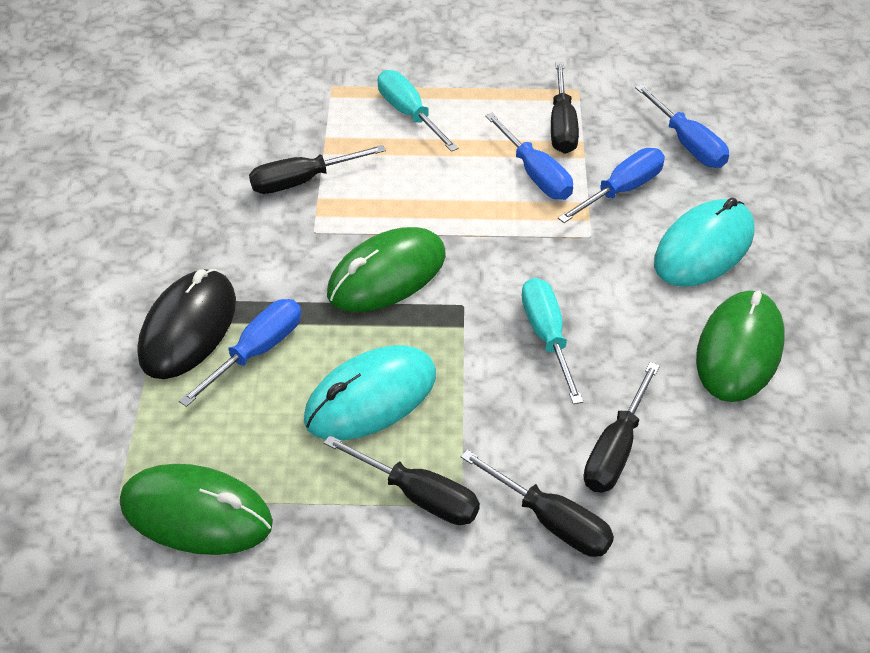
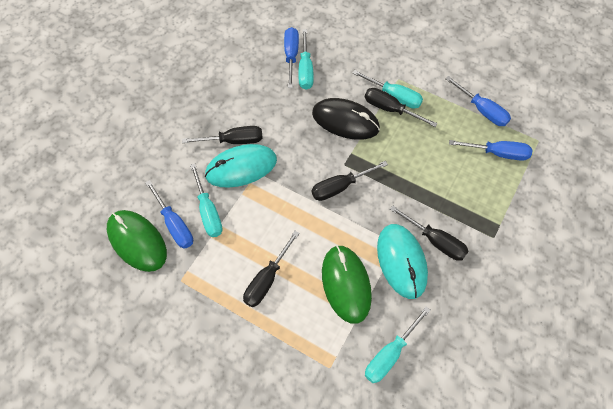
green mouse: 3 -> 2
turquoise screwdriver: 2 -> 4

